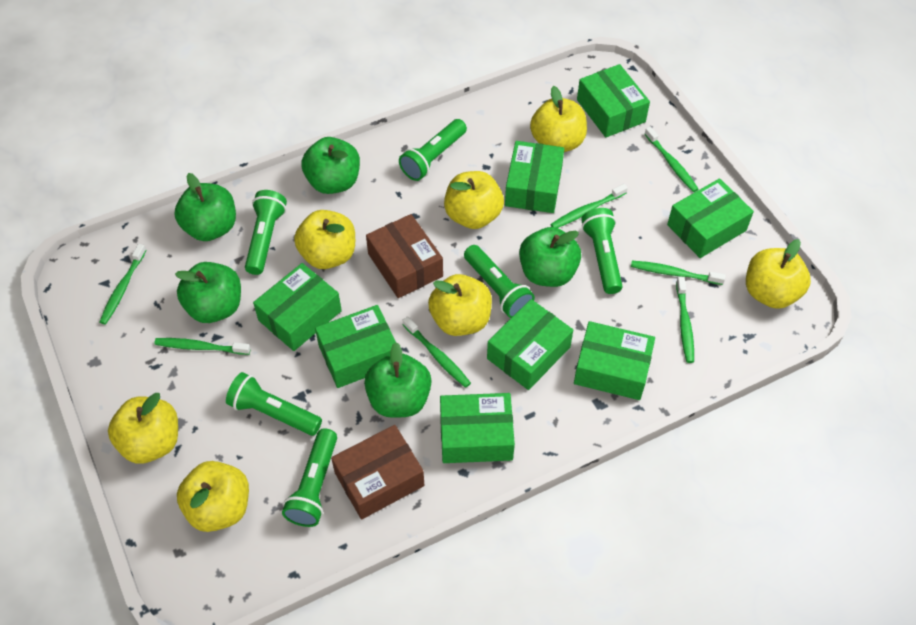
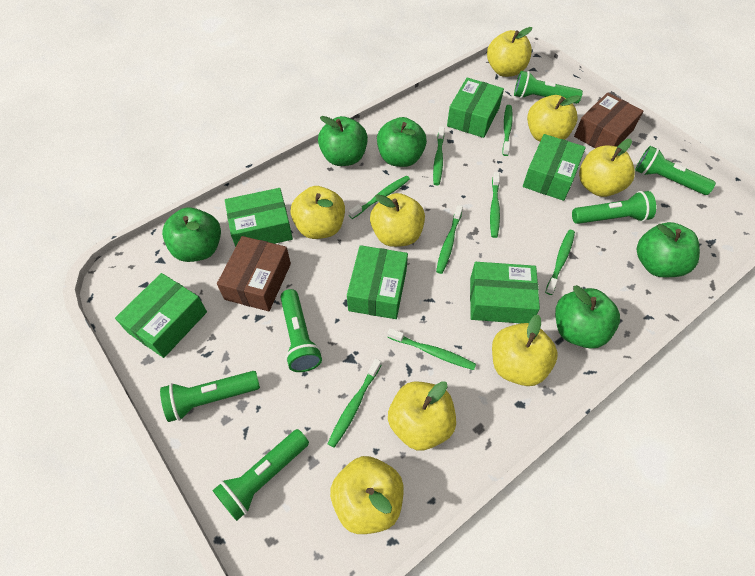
green box: 8 -> 6
green toothbrush: 7 -> 8
yellow apple: 7 -> 8

